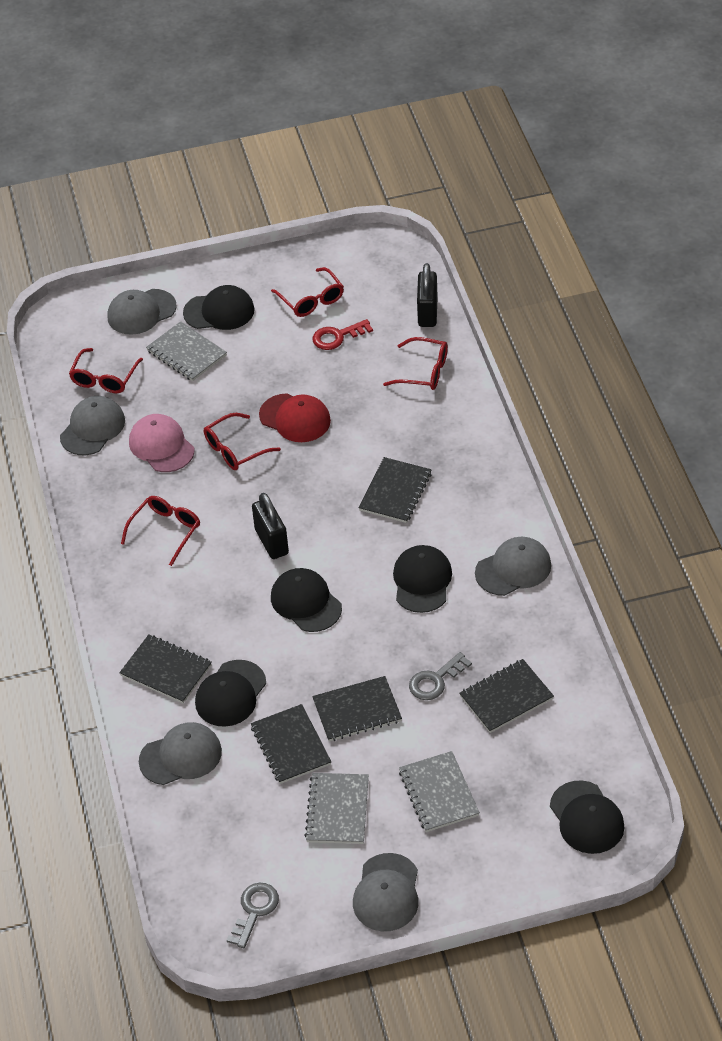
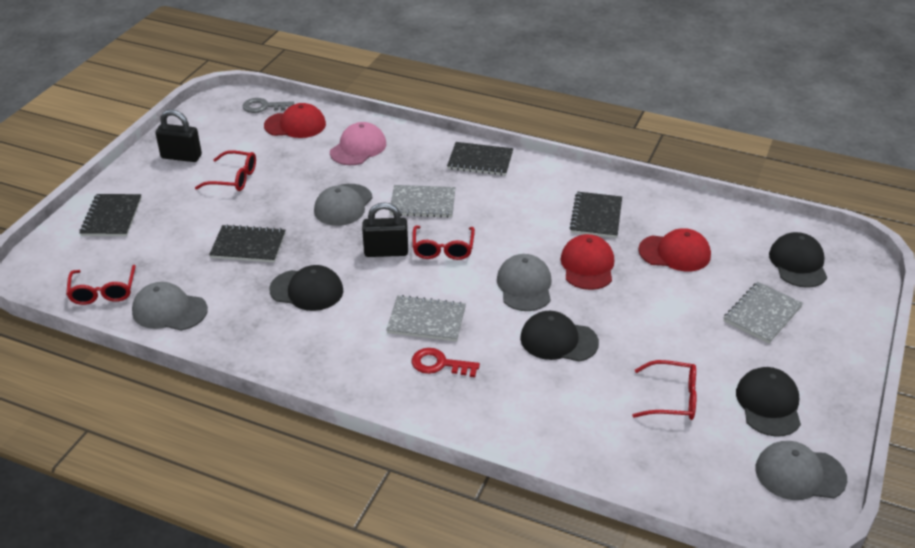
black cap: 5 -> 4
black notebook: 5 -> 4
grey cap: 5 -> 4
grey key: 2 -> 1
red cap: 1 -> 3
red glasses: 5 -> 4

